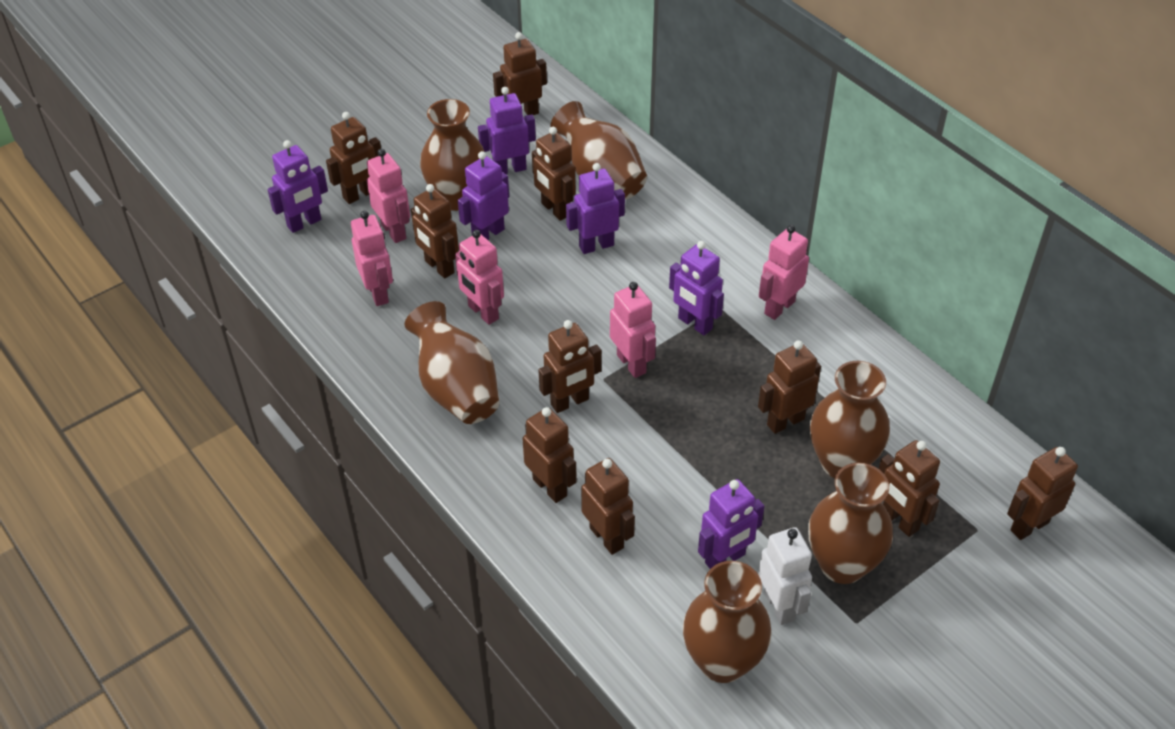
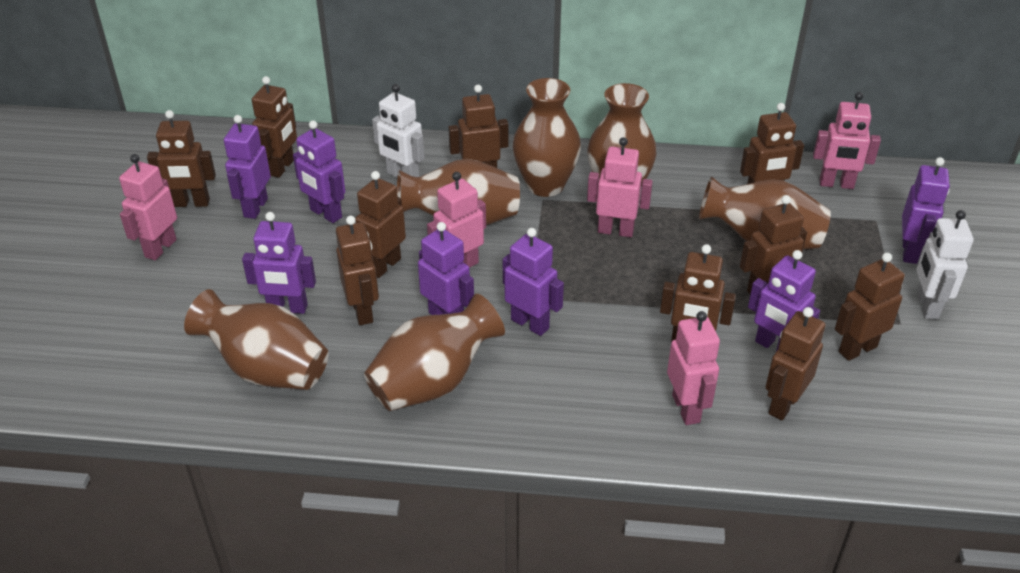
purple robot: 6 -> 7
white robot: 1 -> 2

